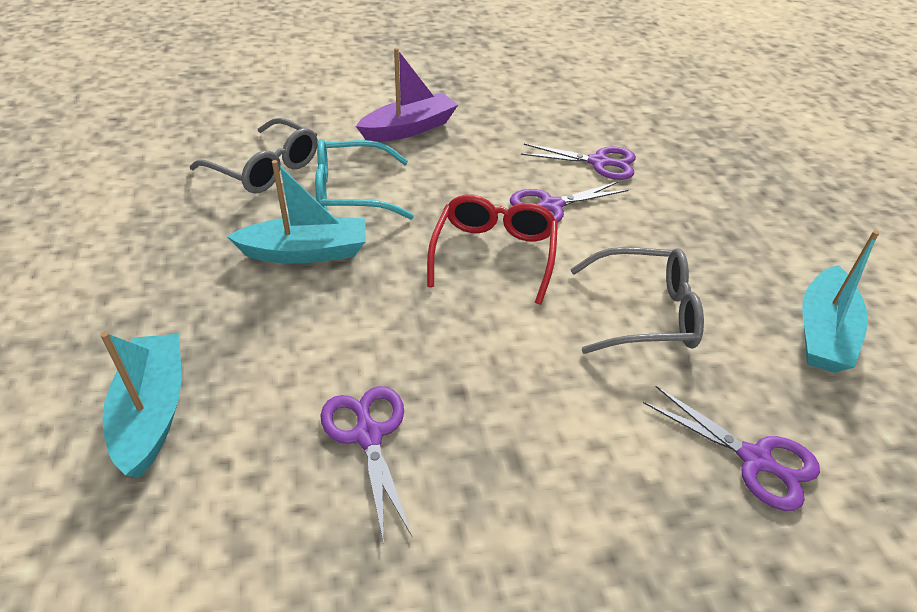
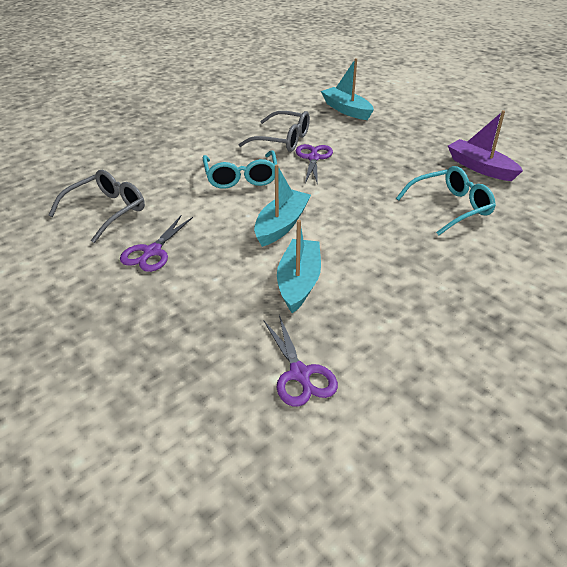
purple scissors: 4 -> 3
red glasses: 1 -> 0
turquoise glasses: 1 -> 2

